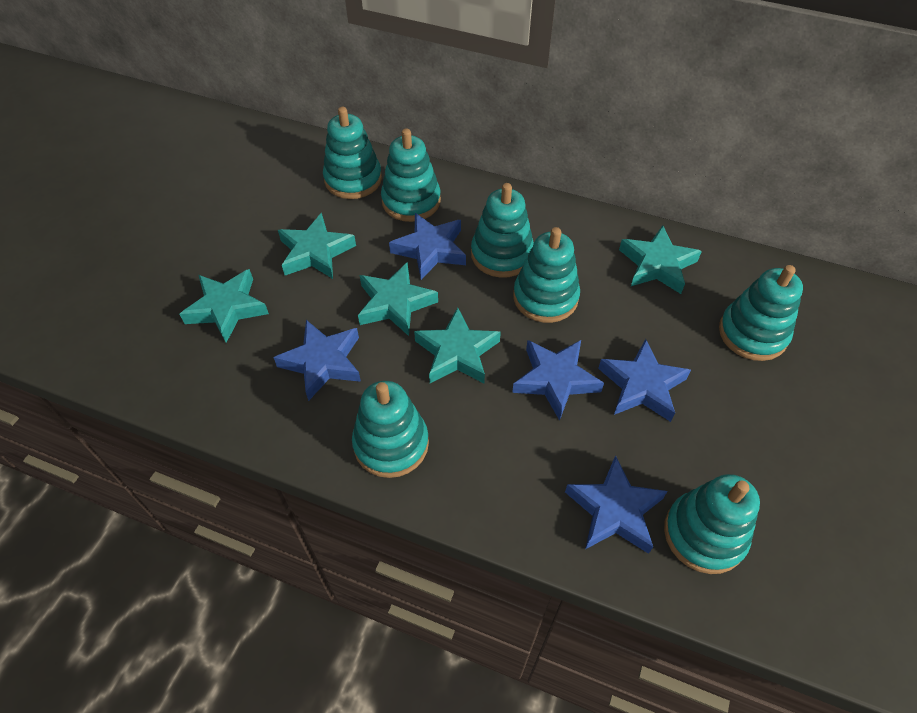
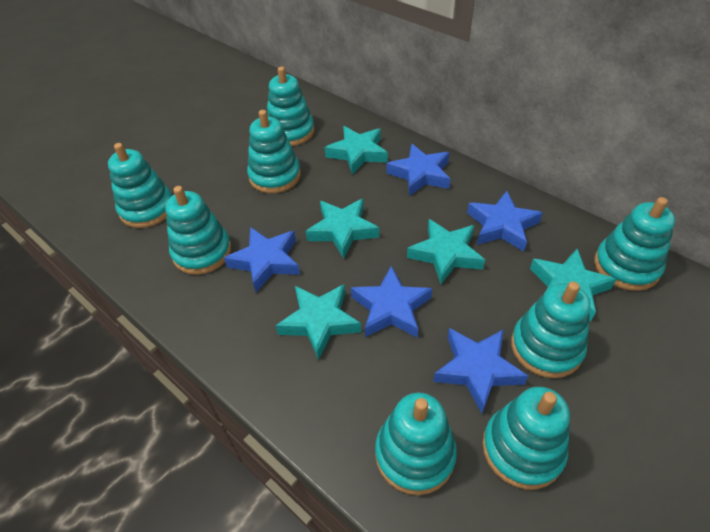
turquoise stacking toy: 7 -> 8

